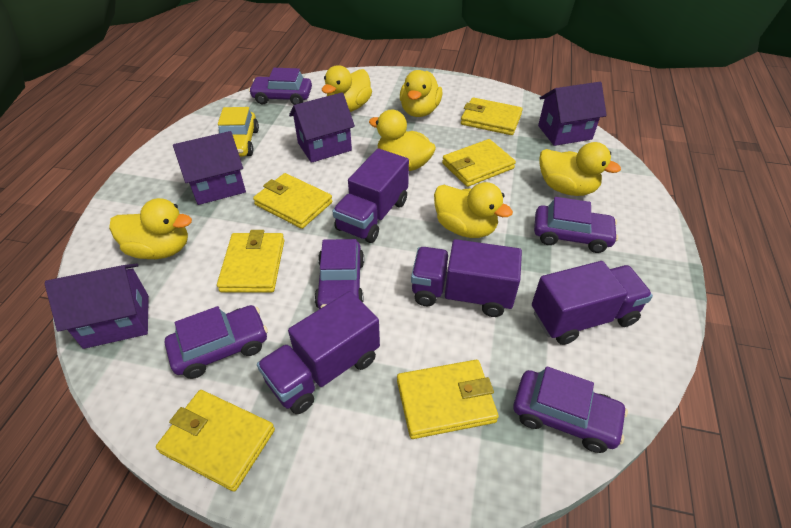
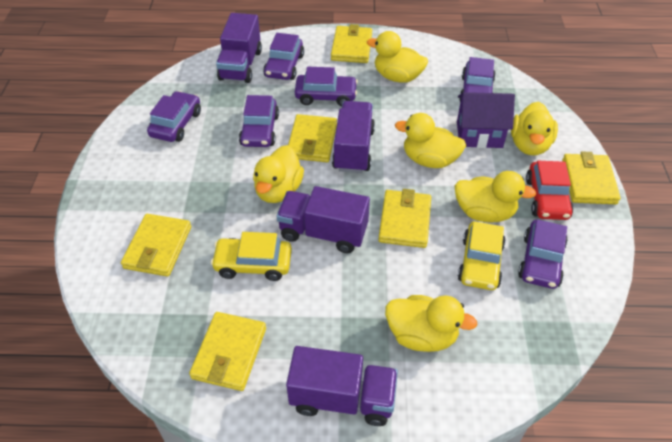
purple car: 5 -> 6
purple house: 4 -> 1
red car: 0 -> 1
yellow car: 1 -> 2

